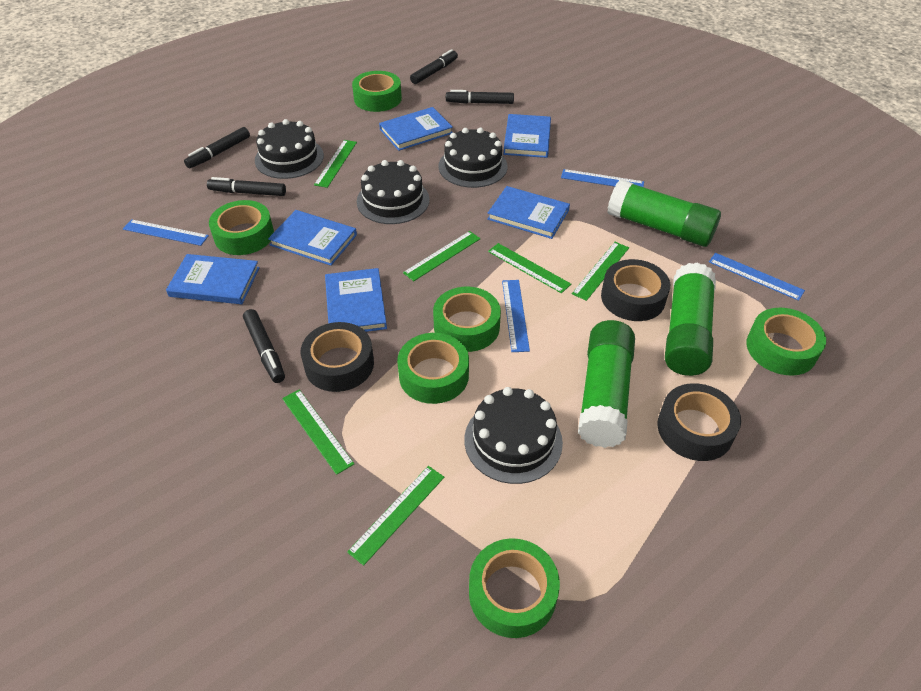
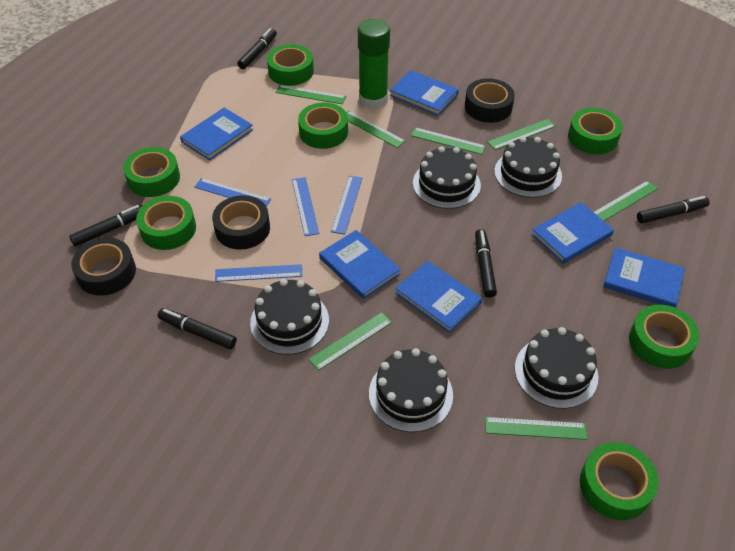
black cake: 4 -> 5
green glue stick: 3 -> 1
green ruler: 6 -> 7
green tape: 6 -> 7

